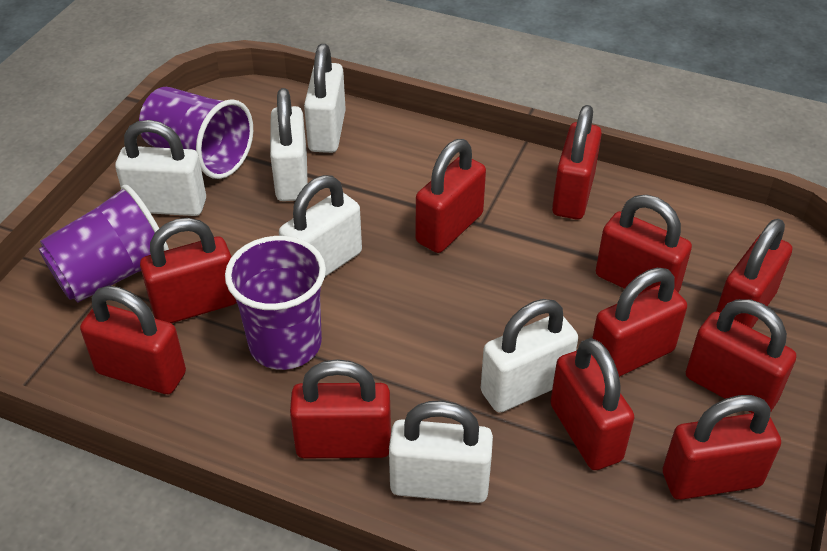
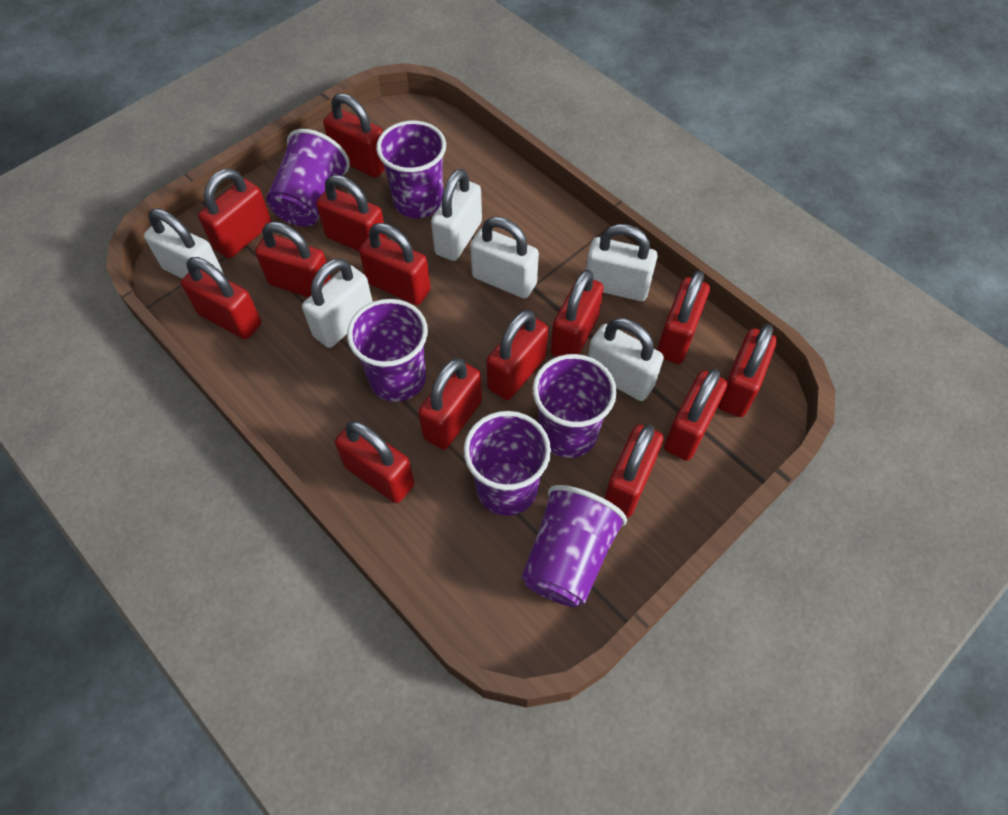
purple cup: 3 -> 6
red padlock: 11 -> 14

